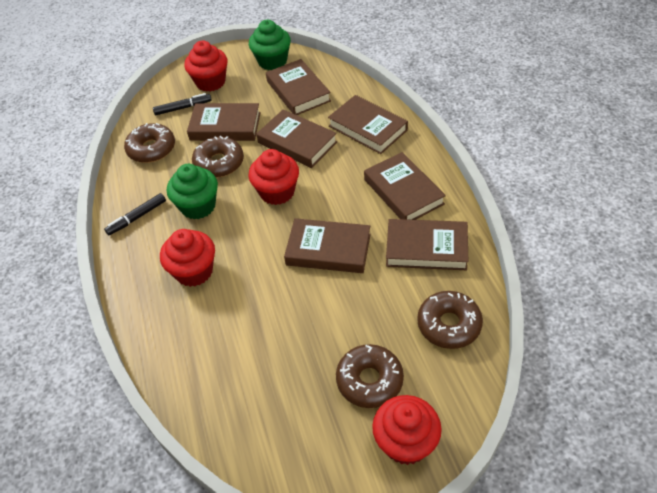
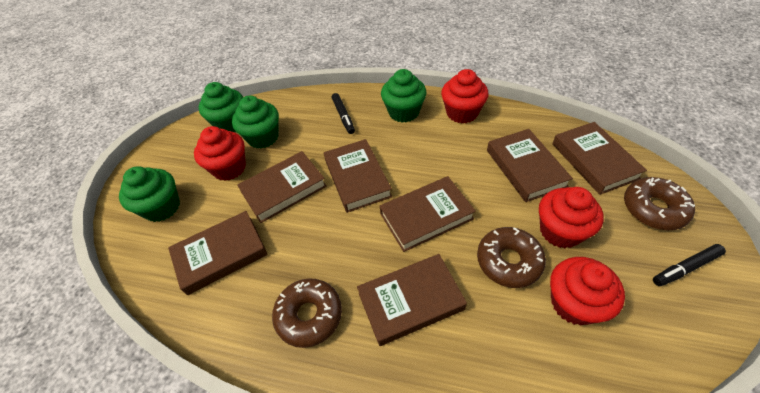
brown donut: 4 -> 3
green cupcake: 2 -> 4

